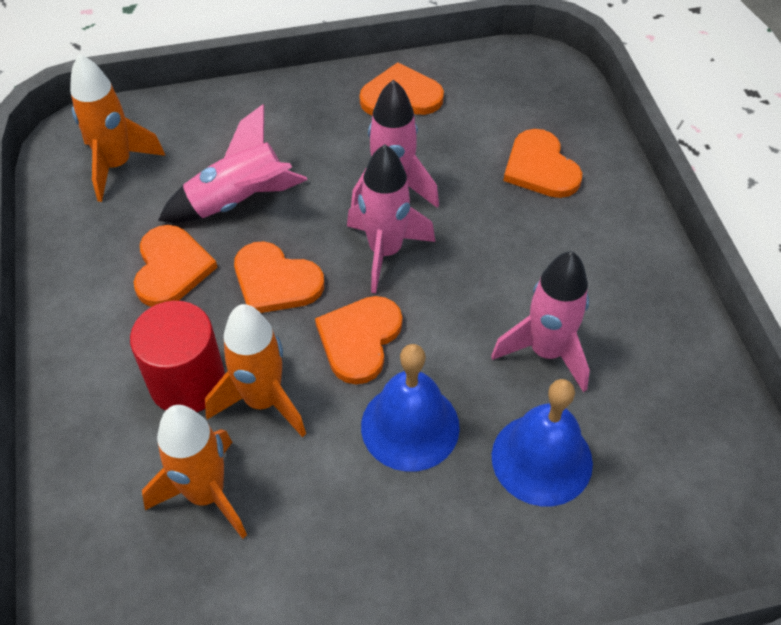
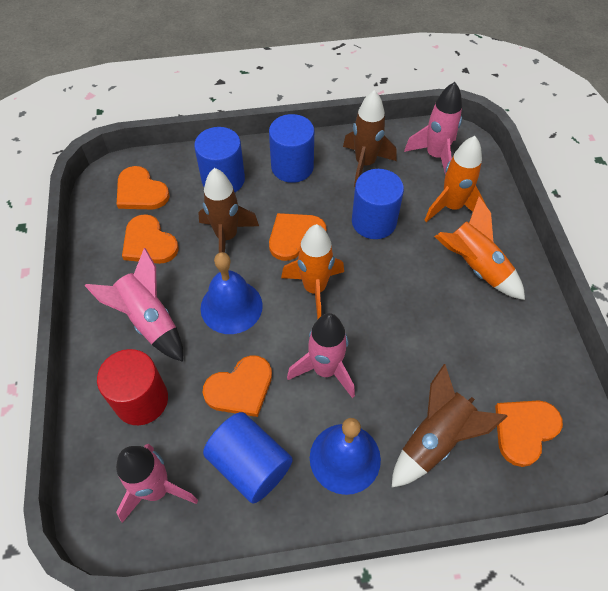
blue cylinder: 0 -> 4
brown rocket: 0 -> 3

